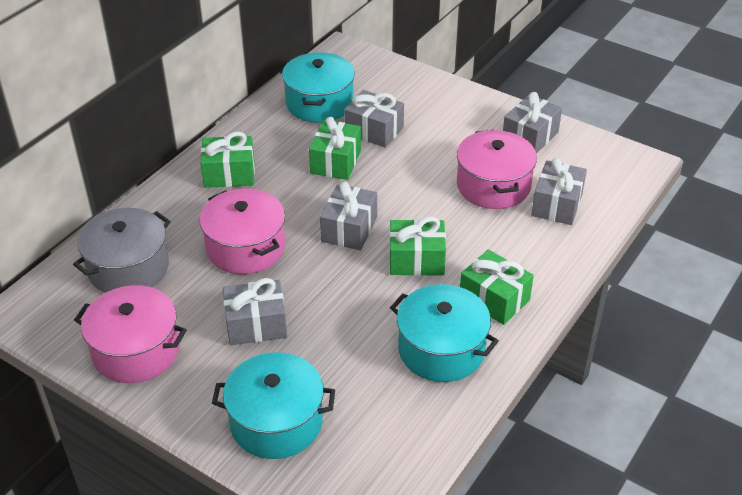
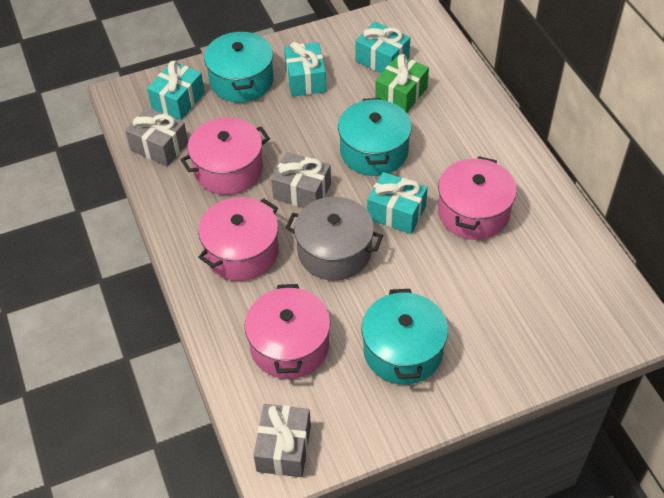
green gift: 4 -> 1
grey gift: 5 -> 3
pink pot: 3 -> 4
turquoise gift: 0 -> 4

